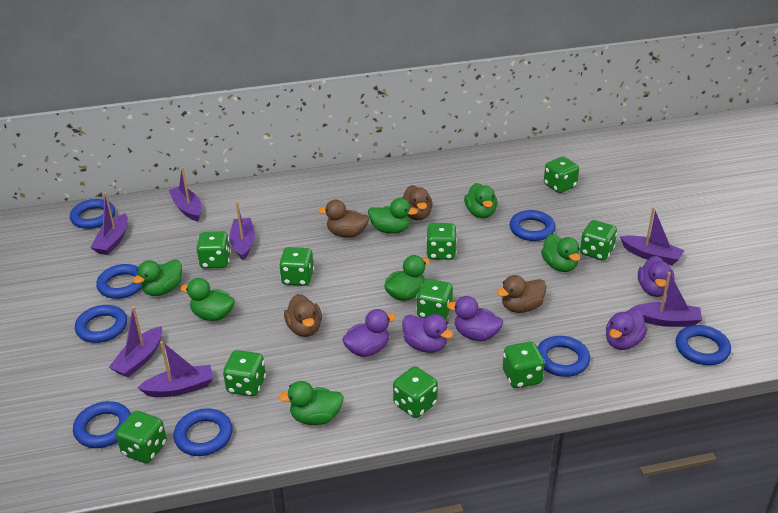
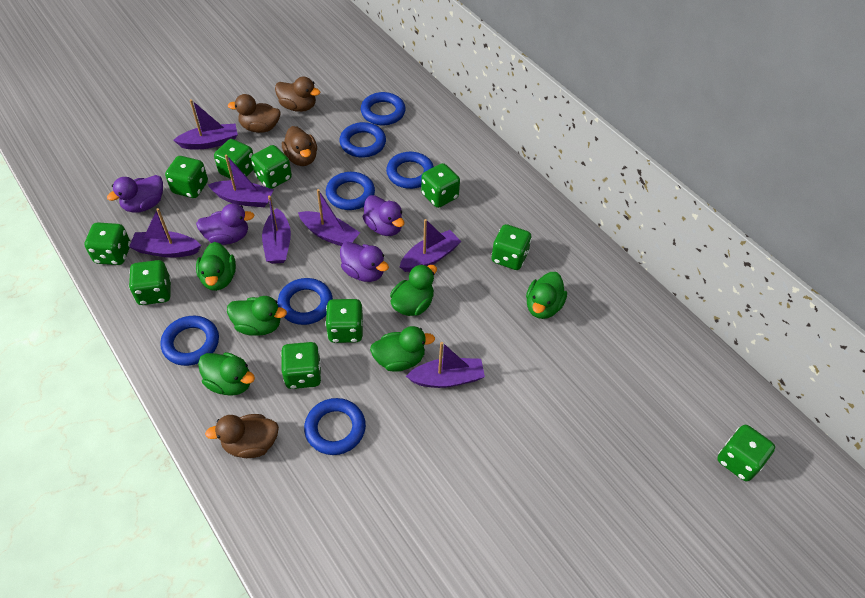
blue ring: 8 -> 7
green duck: 7 -> 6
purple duck: 5 -> 4

